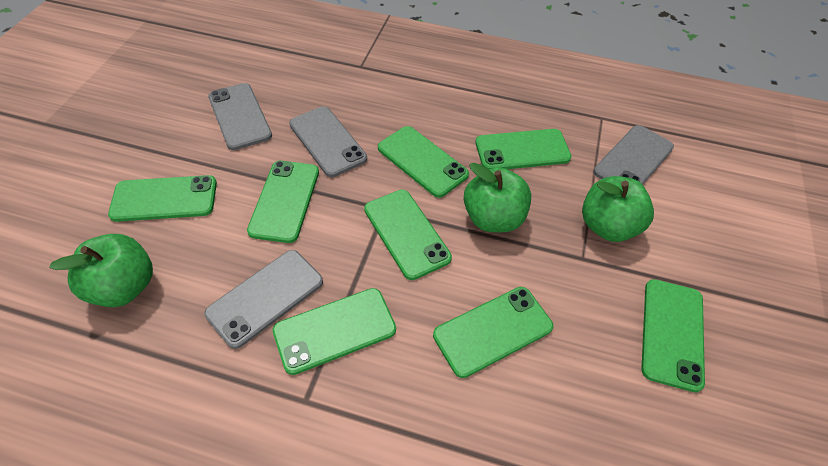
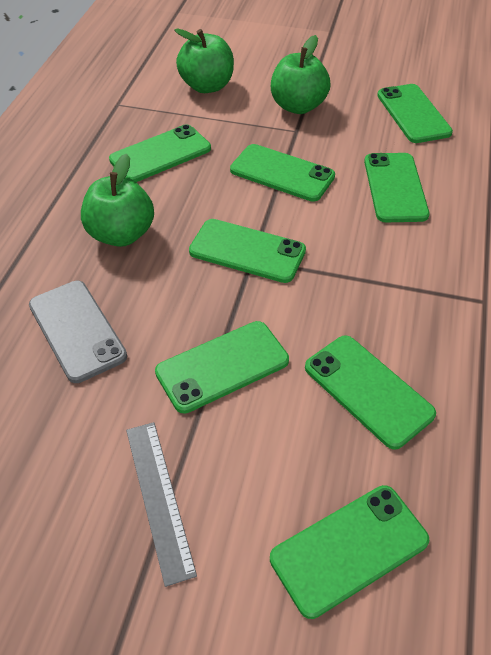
grey phone: 4 -> 1
grey ruler: 0 -> 1

